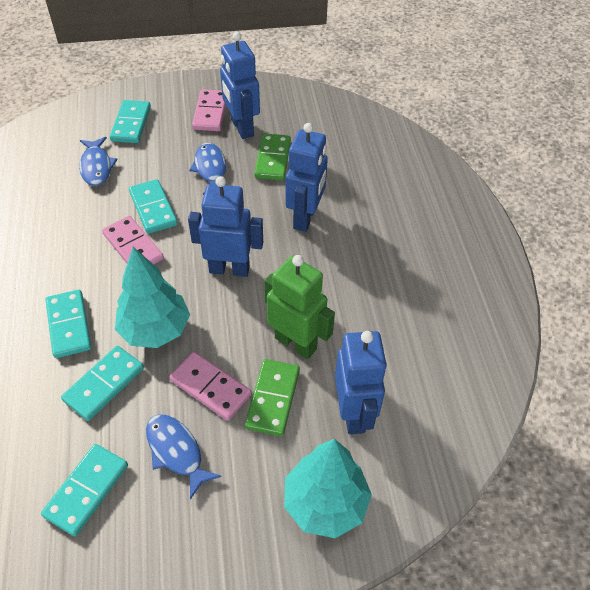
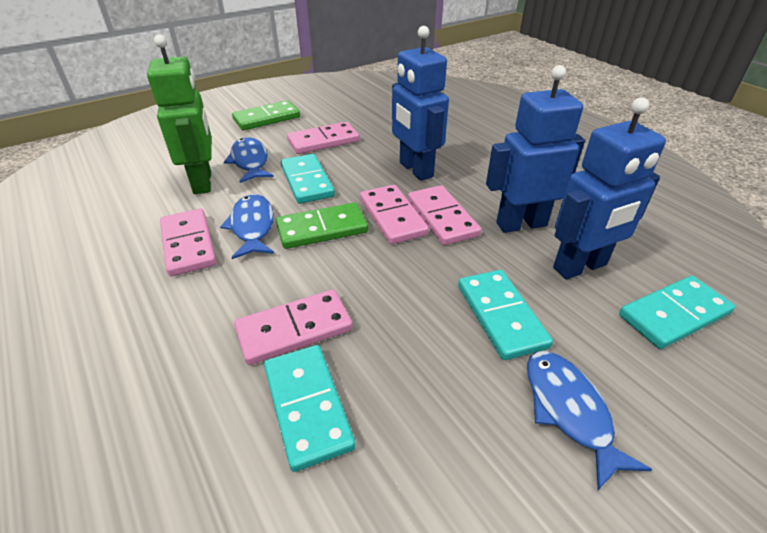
blue robot: 4 -> 3
pink domino: 3 -> 5
turquoise domino: 5 -> 4
turquoise tree: 2 -> 0

